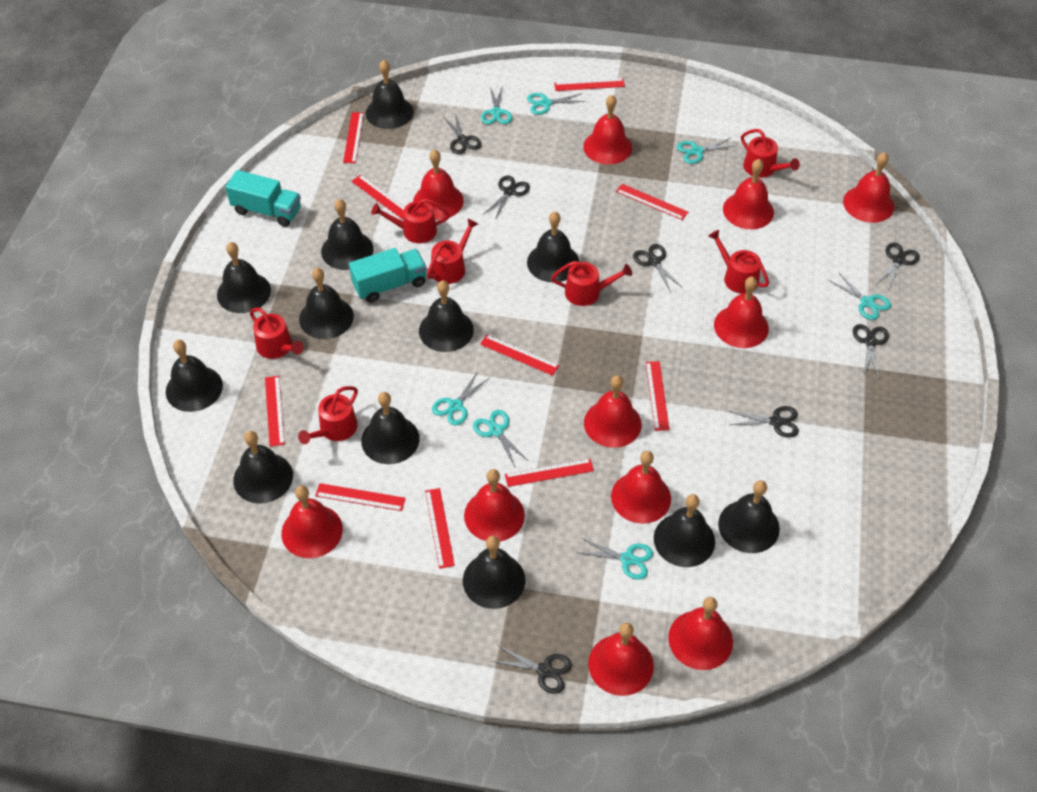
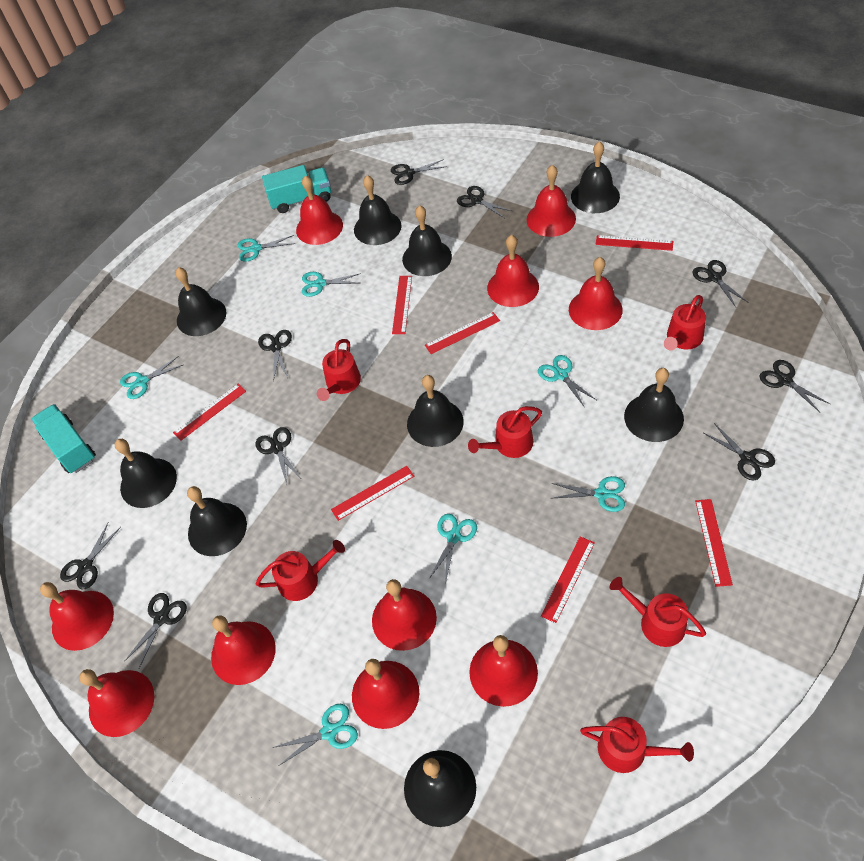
black bell: 12 -> 9
black scissors: 7 -> 9
red bell: 11 -> 10
red ruler: 10 -> 7
red watering can: 7 -> 6

